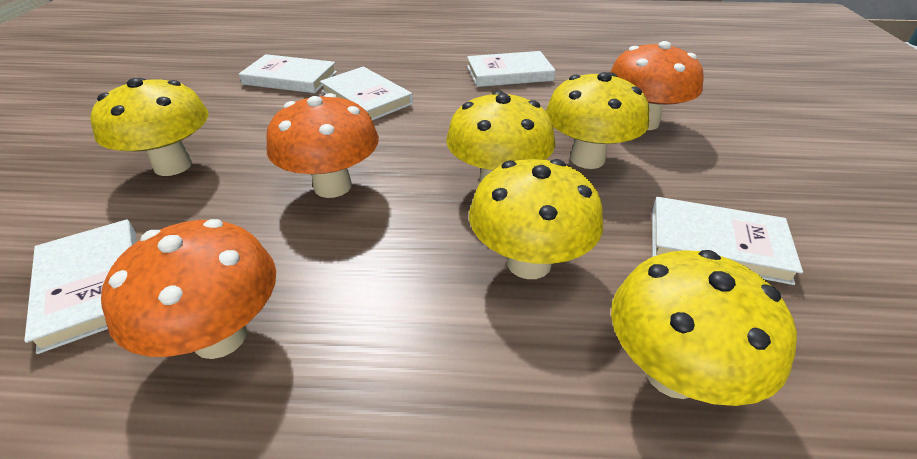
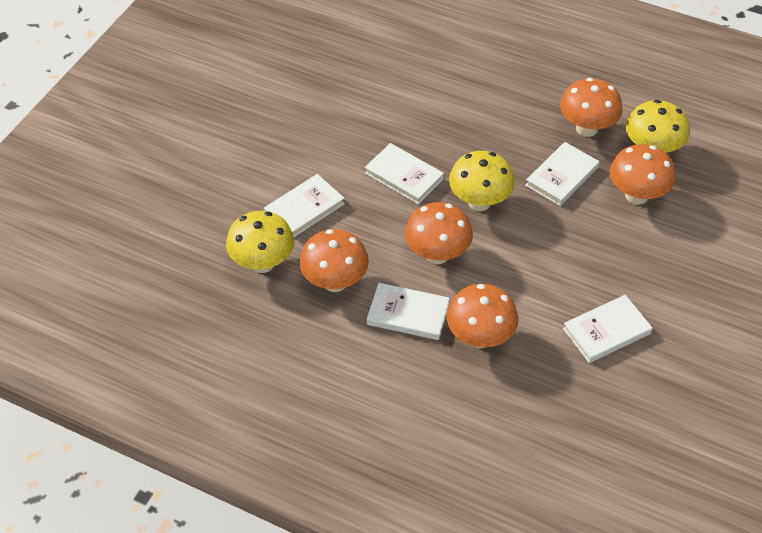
orange mushroom: 3 -> 5
yellow mushroom: 5 -> 3

